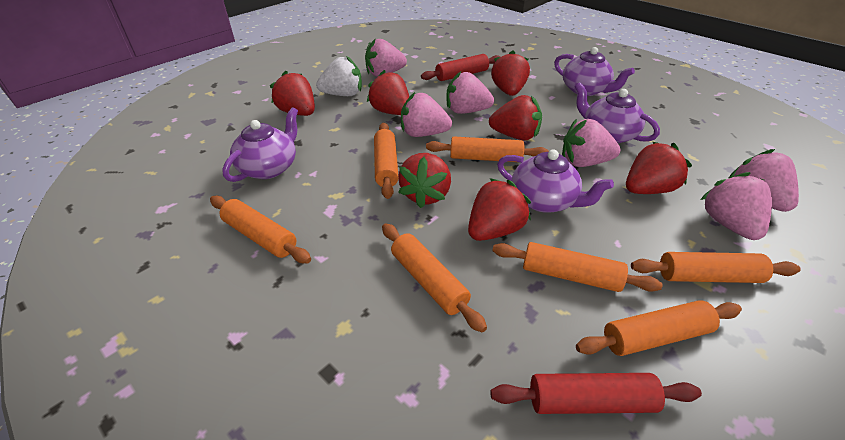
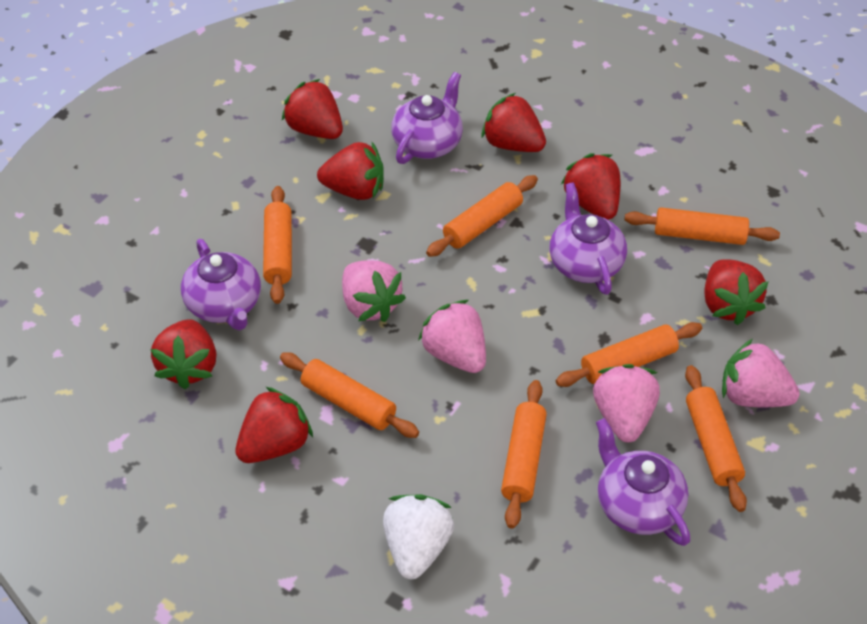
pink strawberry: 6 -> 4
red rolling pin: 2 -> 0

